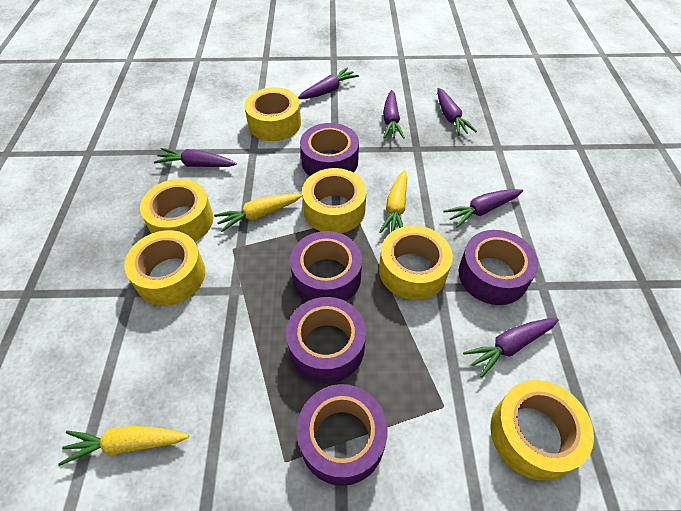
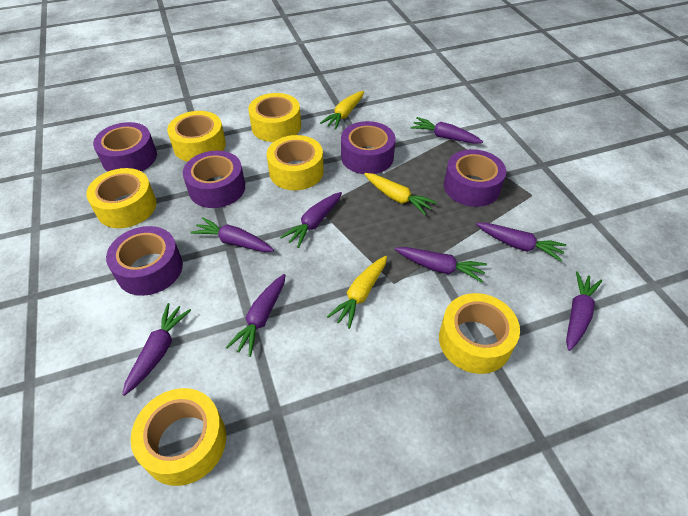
purple carrot: 6 -> 8

